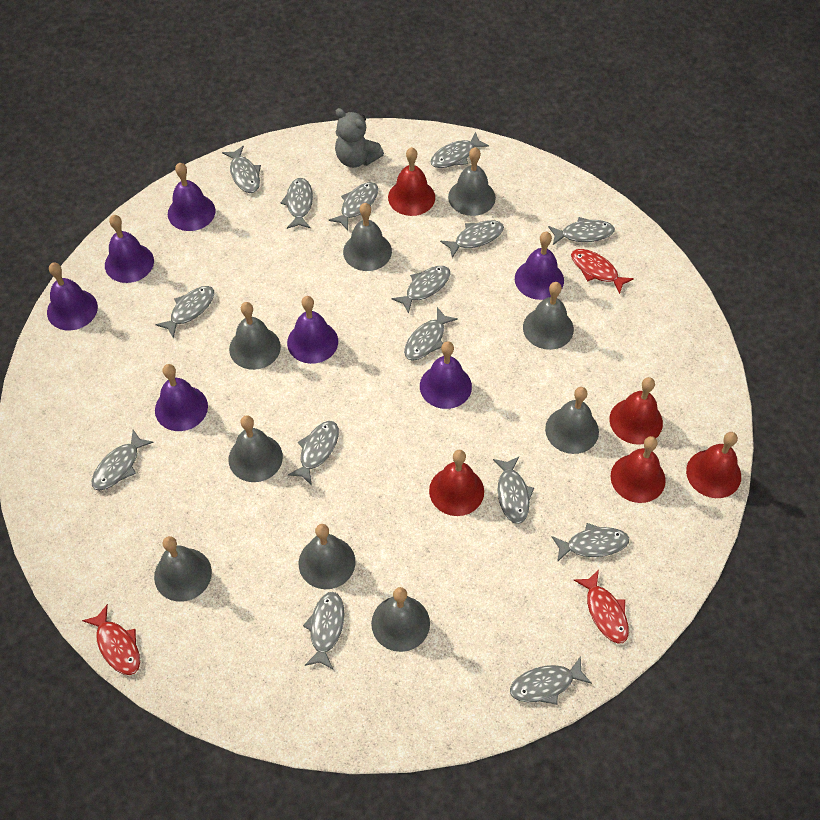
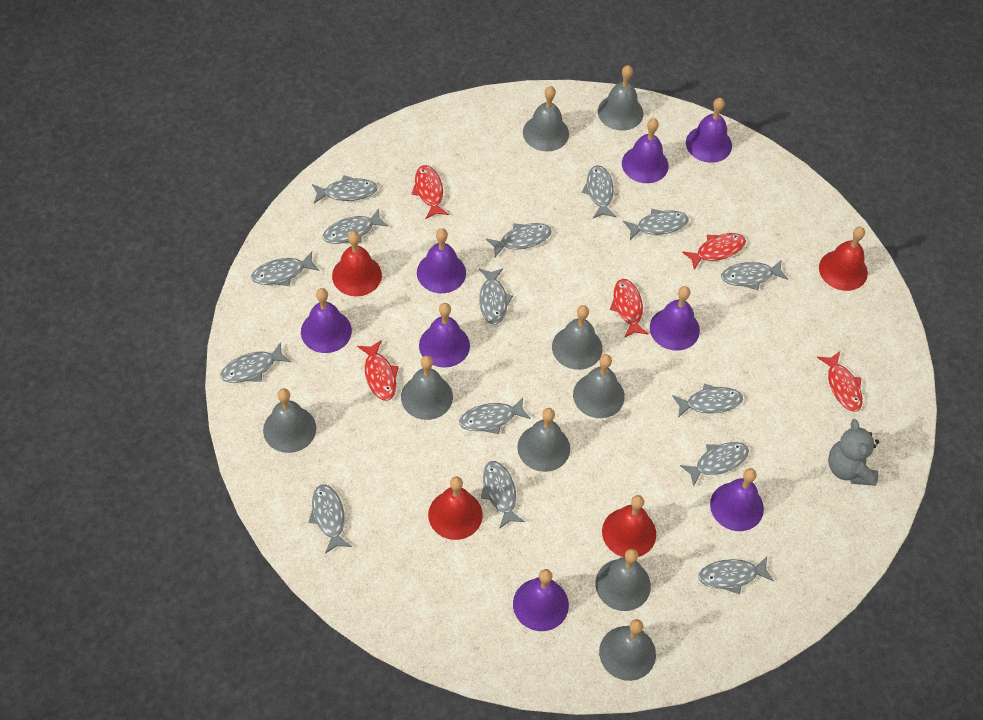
purple bell: 7 -> 8
red bell: 5 -> 4
red fish: 3 -> 5

